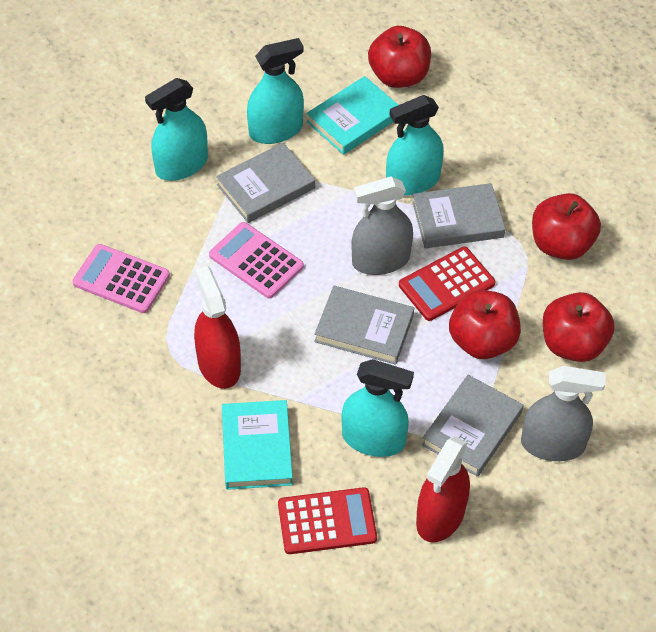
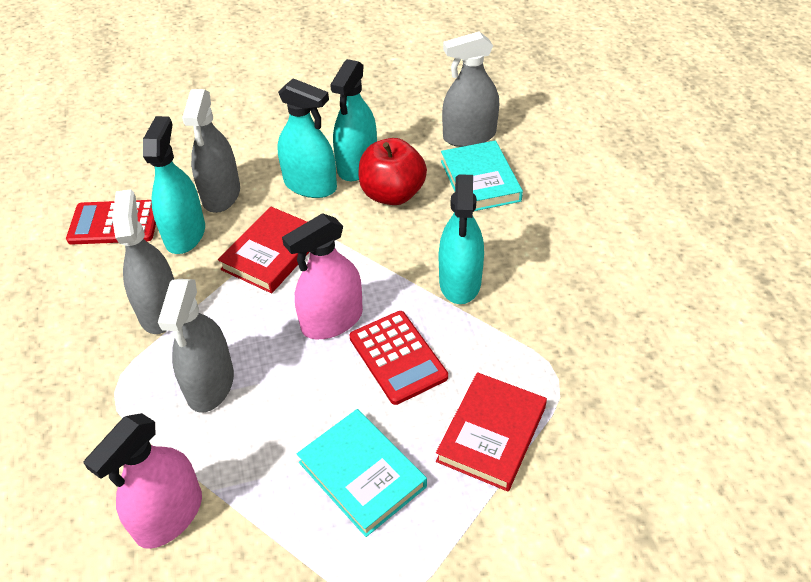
grey book: 4 -> 0
grey spray bottle: 2 -> 4
pink calculator: 2 -> 0
pink spray bottle: 0 -> 2
red apple: 4 -> 1
red book: 0 -> 2
red spray bottle: 2 -> 0

